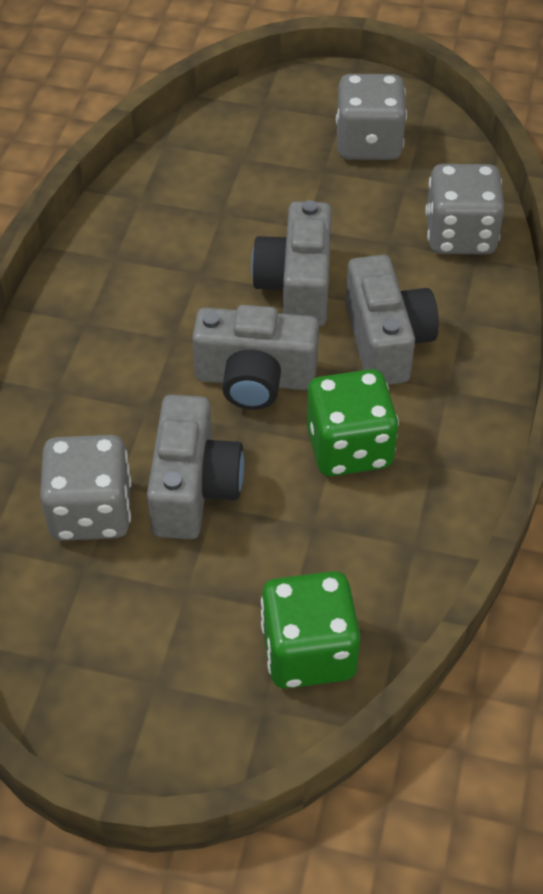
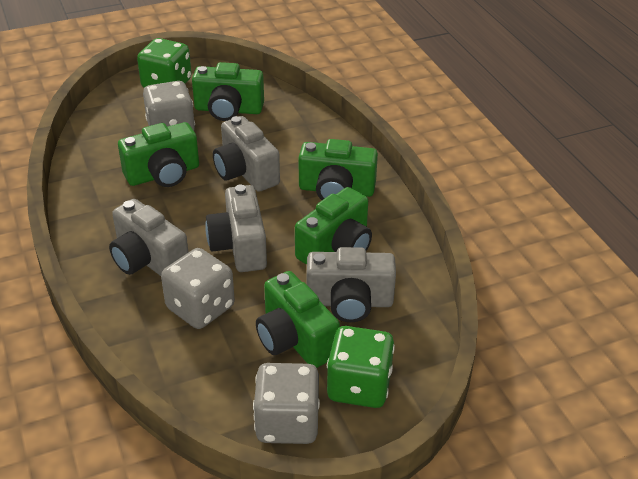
green camera: 0 -> 5

